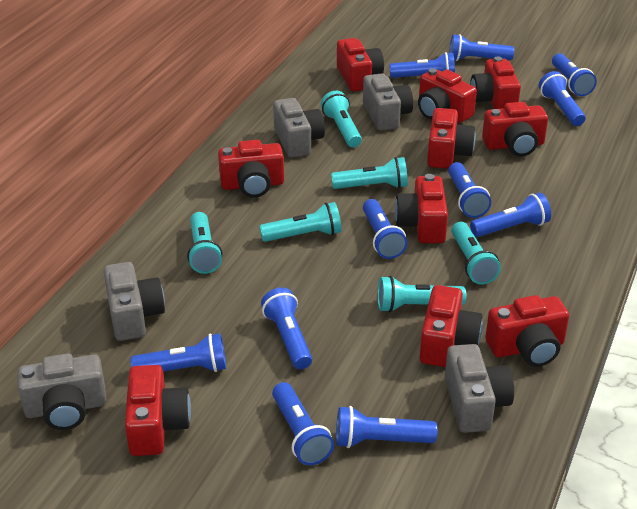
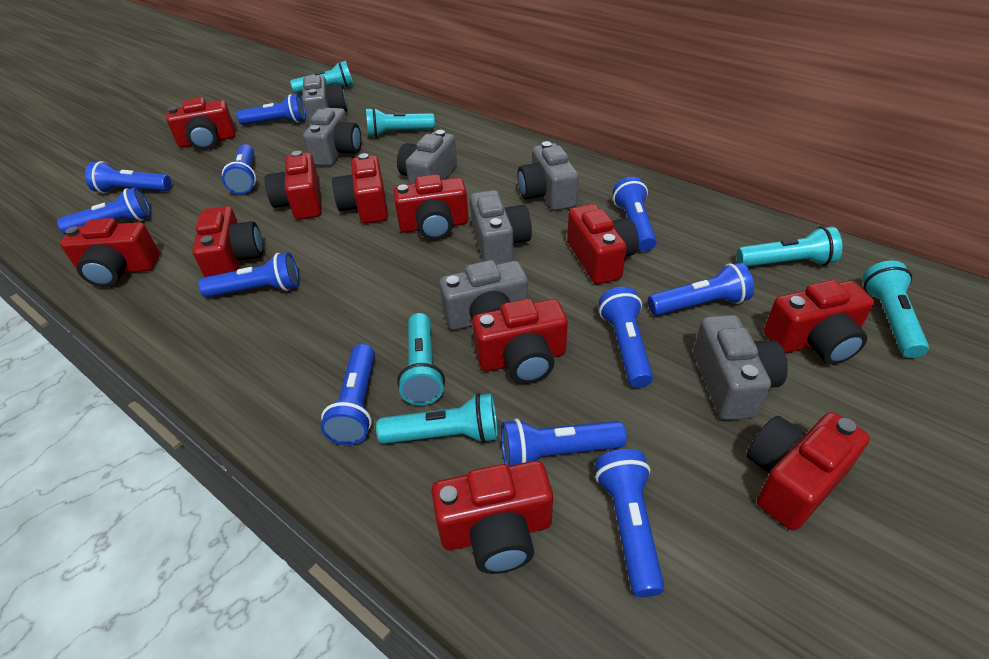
grey camera: 5 -> 7
red camera: 10 -> 11

